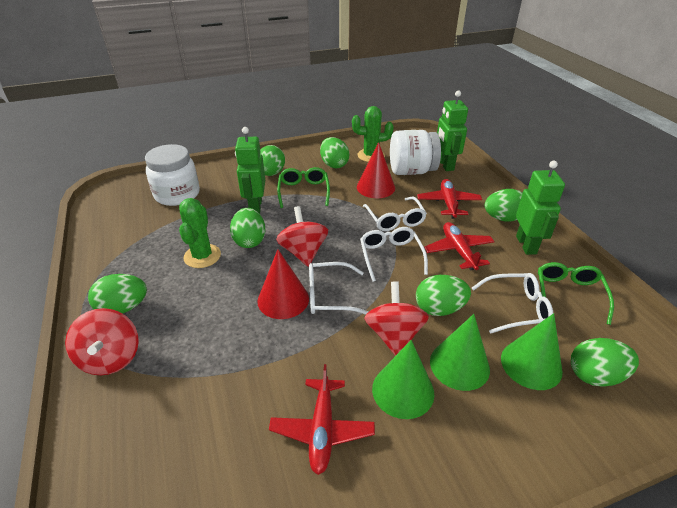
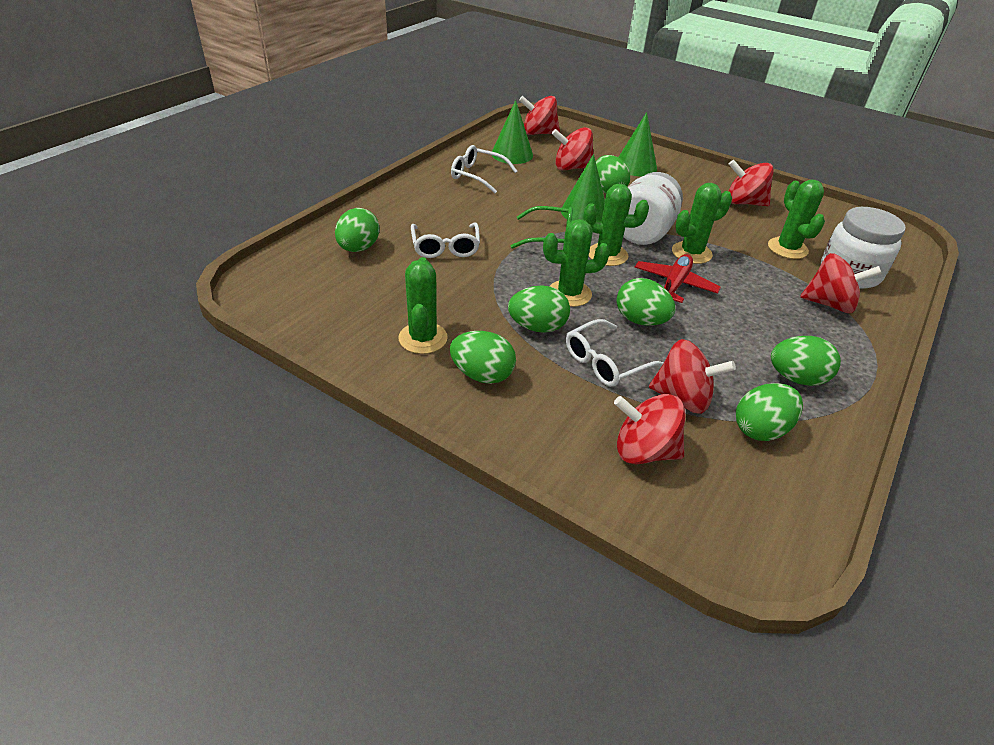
green cactus: 2 -> 5
green glasses: 2 -> 1
green robot: 3 -> 0
red cone: 2 -> 0
red plane: 3 -> 1
red spinning top: 3 -> 6
white glasses: 4 -> 3

